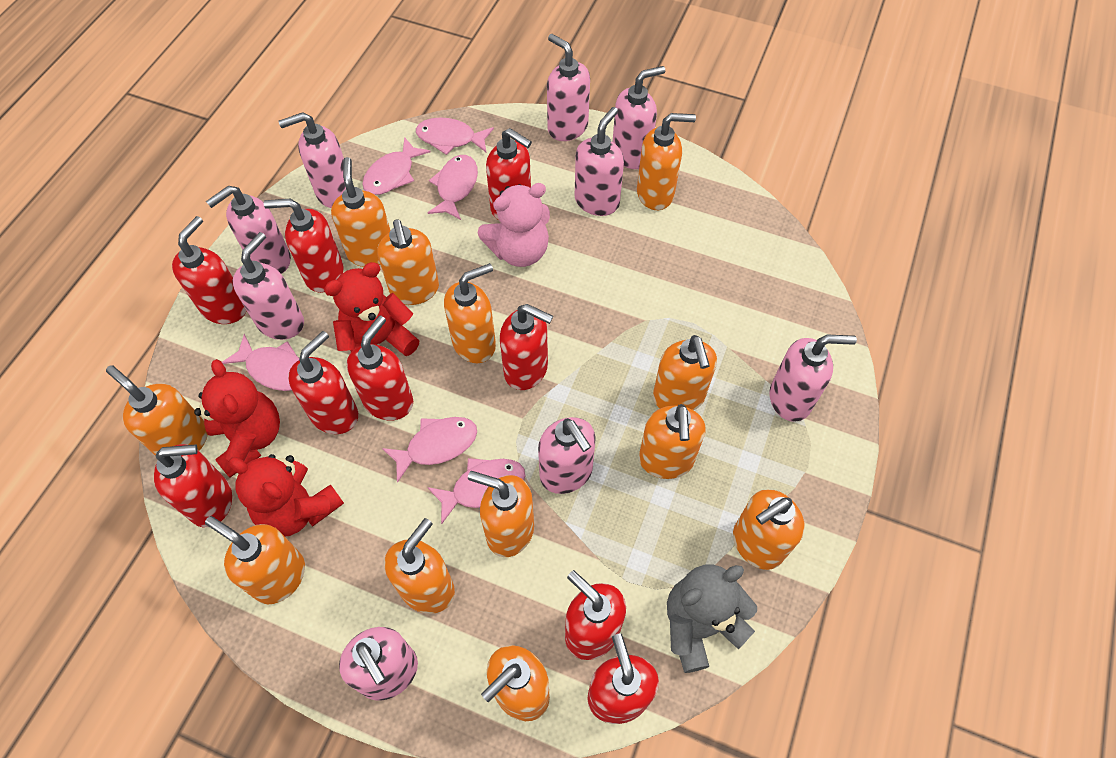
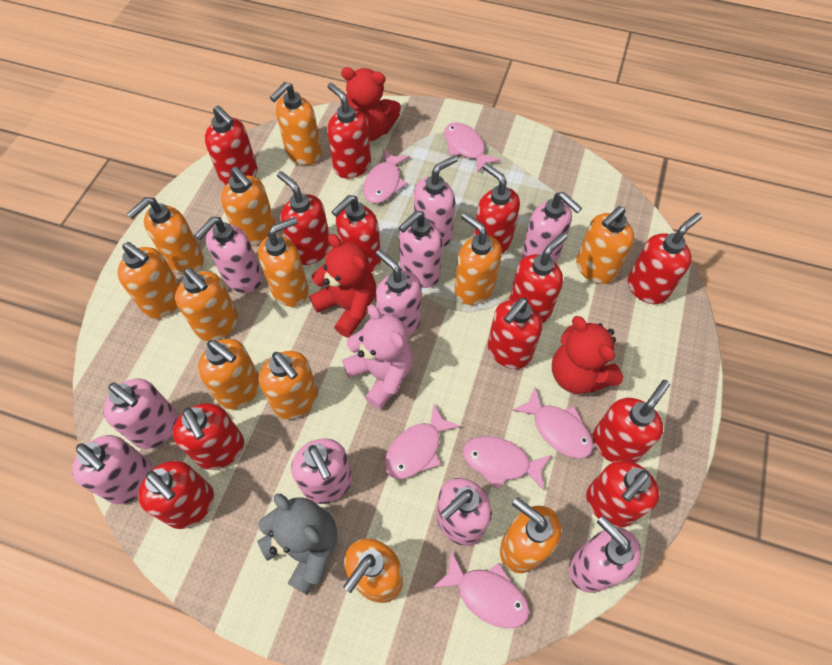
pink soap dispenser: 9 -> 10
red soap dispenser: 9 -> 12

